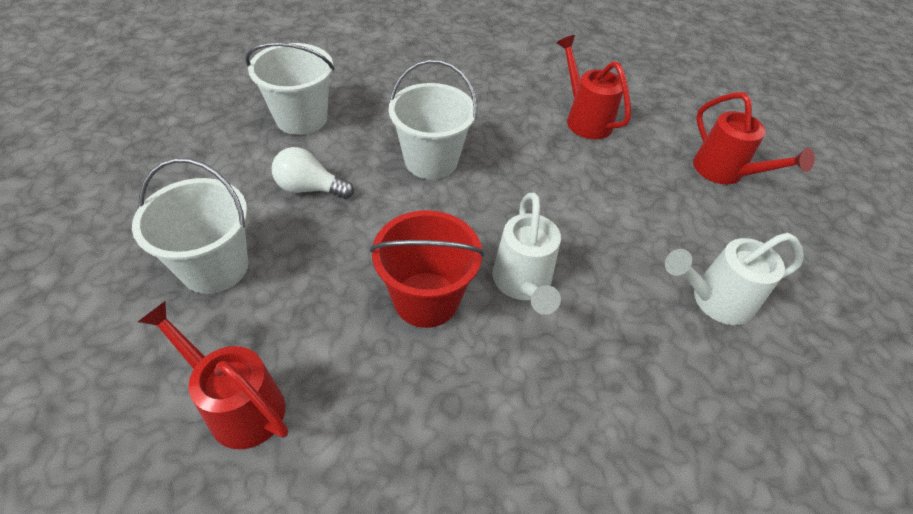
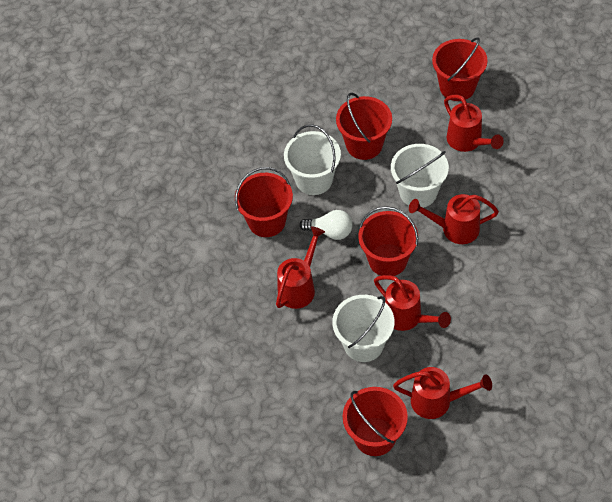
red bucket: 1 -> 5
red watering can: 3 -> 5
white watering can: 2 -> 0

